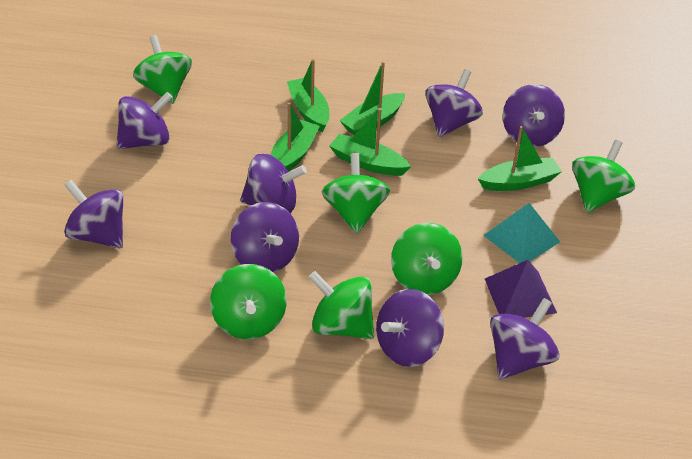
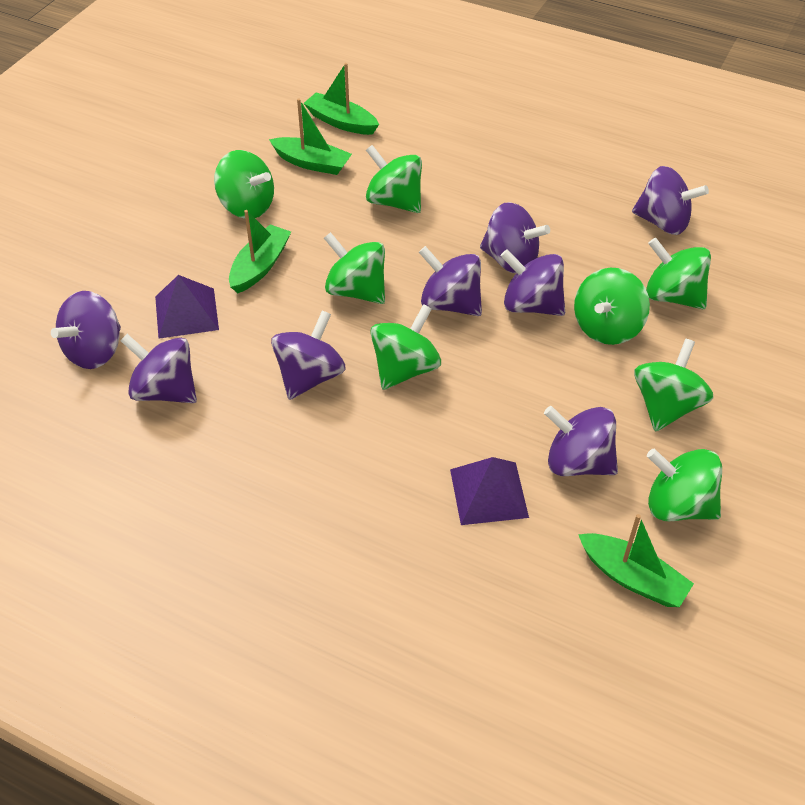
green boat: 5 -> 4
green spinning top: 6 -> 8
purple pyramid: 1 -> 2
turquoise pyramid: 1 -> 0

